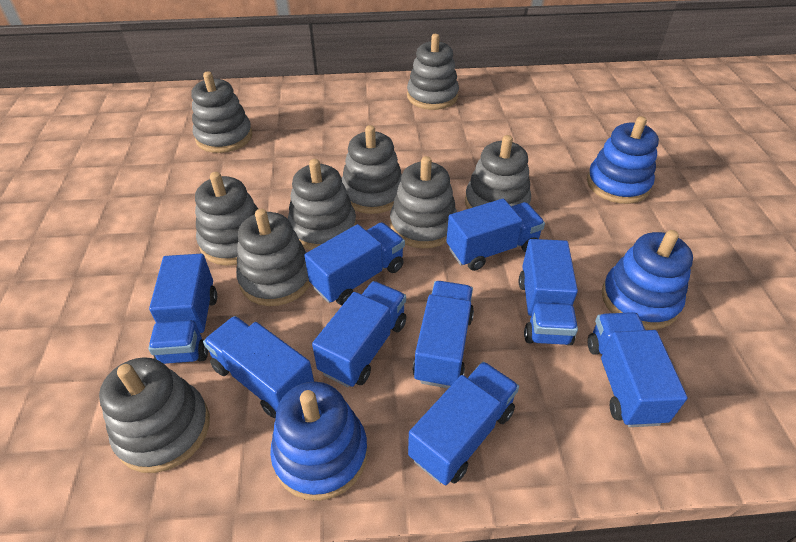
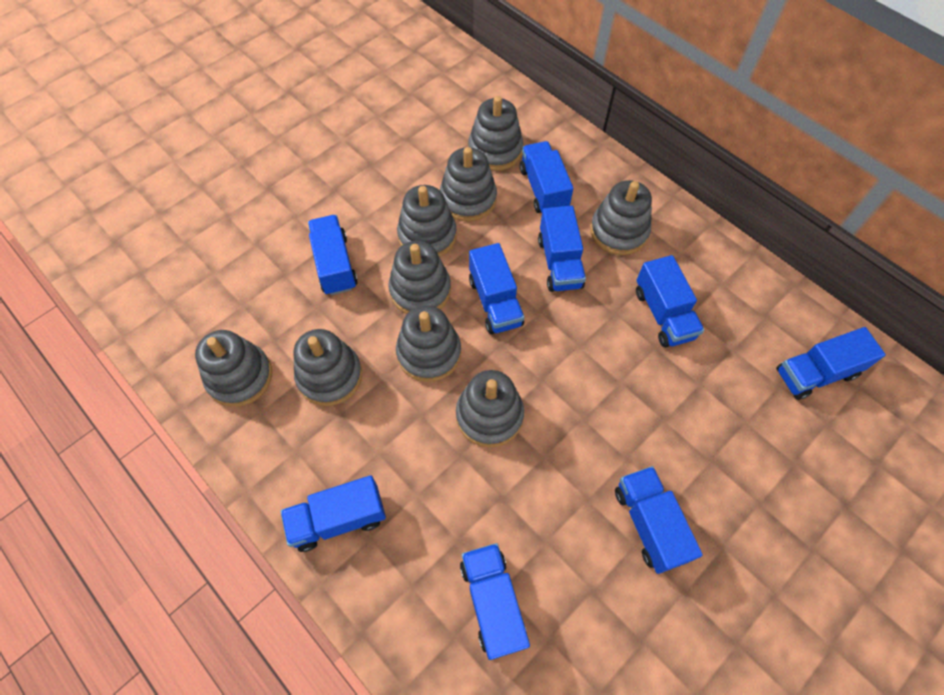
blue stacking toy: 3 -> 0

